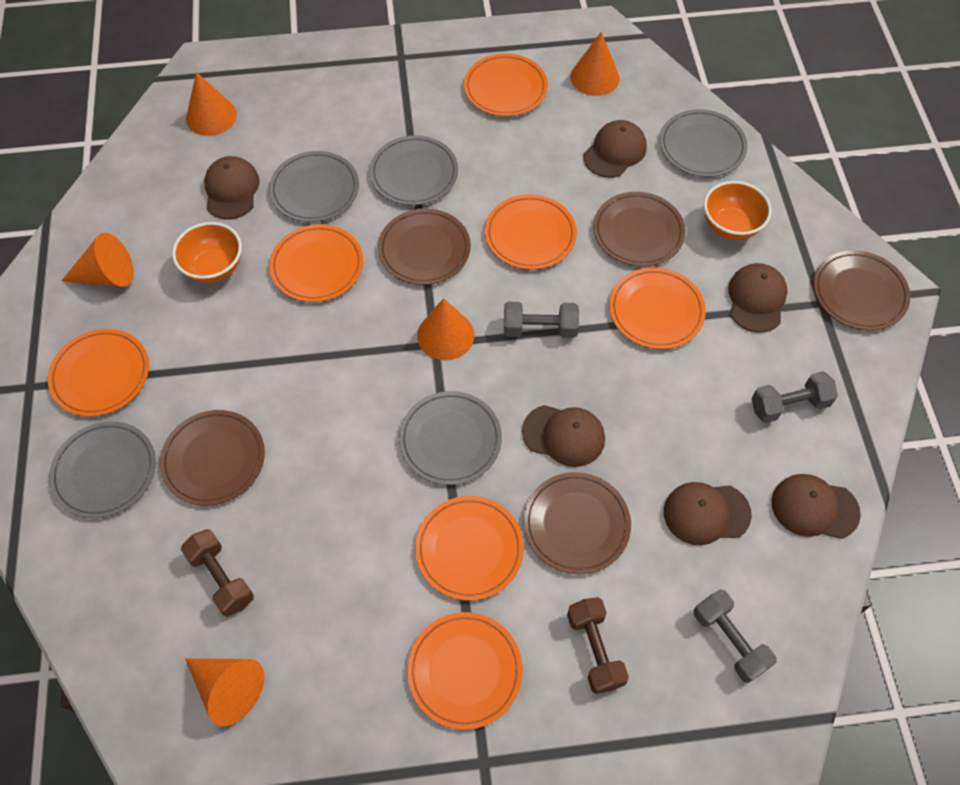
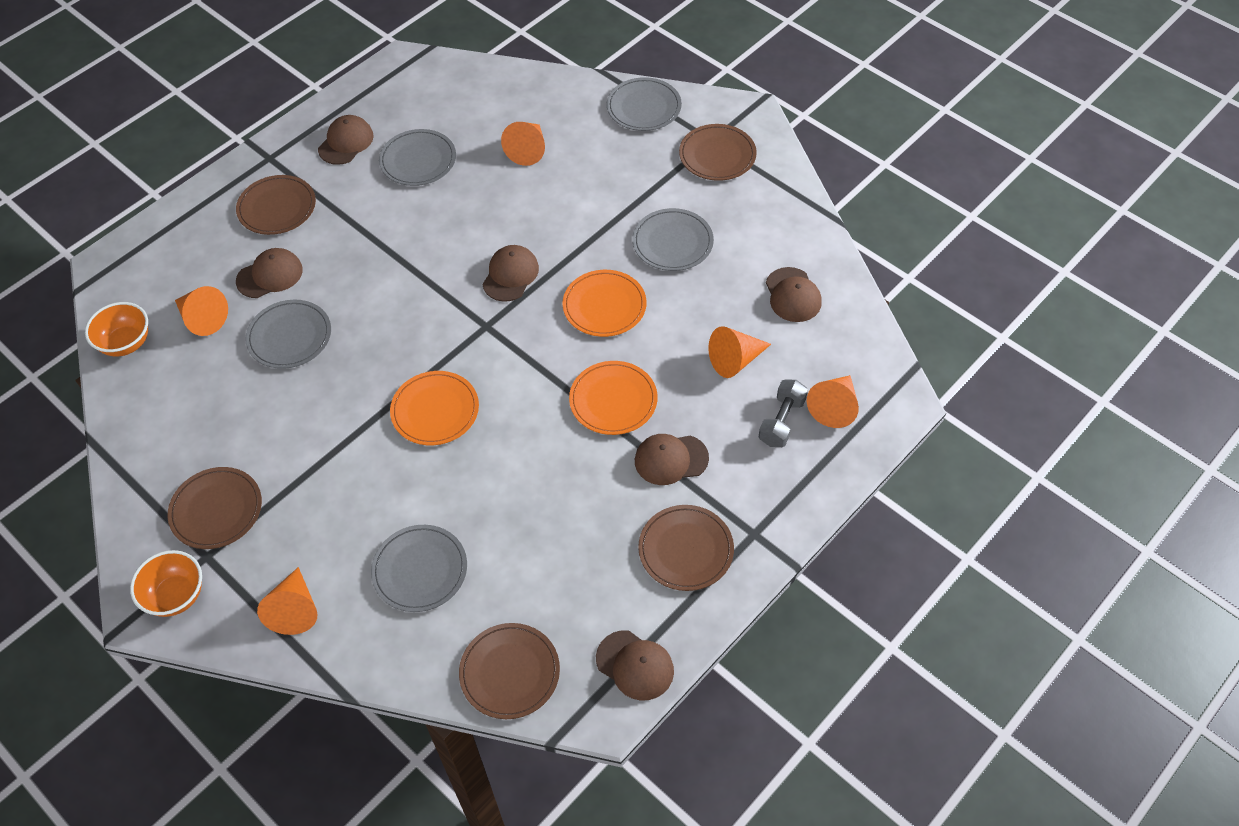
brown dumbbell: 2 -> 0
grey dumbbell: 3 -> 1
orange plate: 7 -> 3

